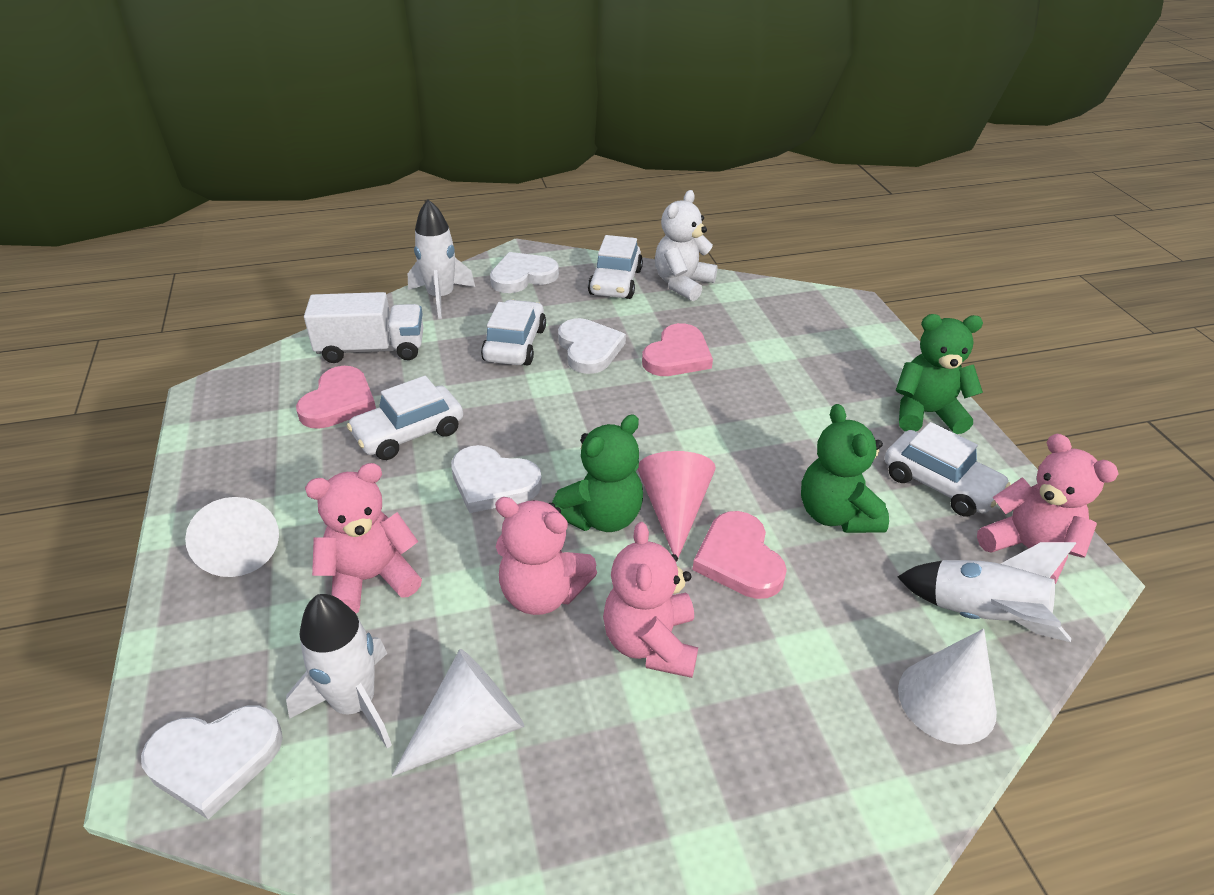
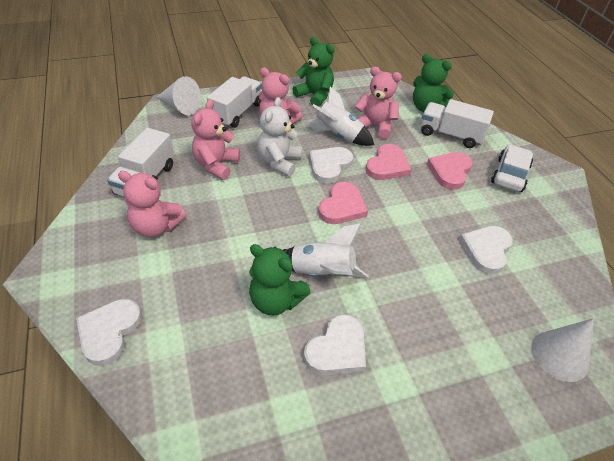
pink cone: 1 -> 0
white car: 4 -> 1
white cone: 3 -> 2
white rocket: 3 -> 2
white truck: 1 -> 3

